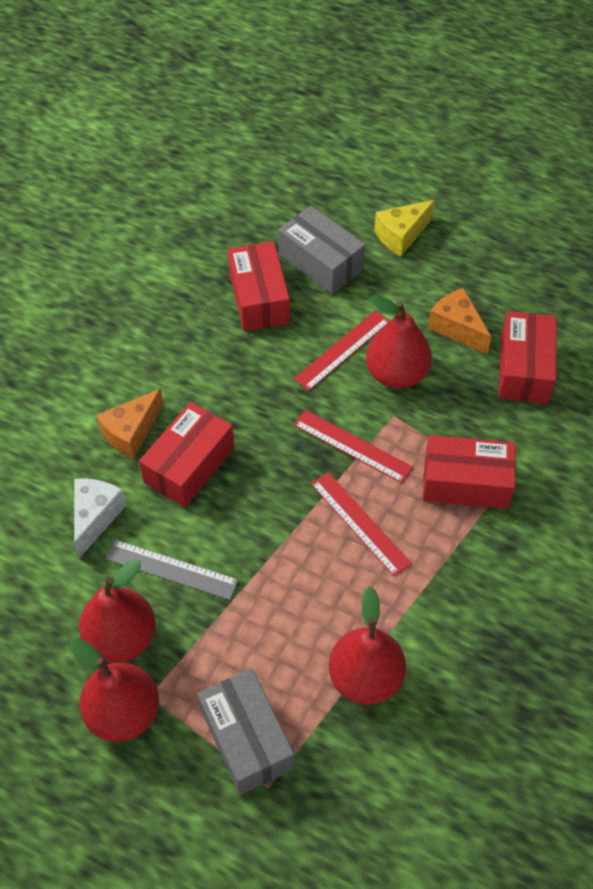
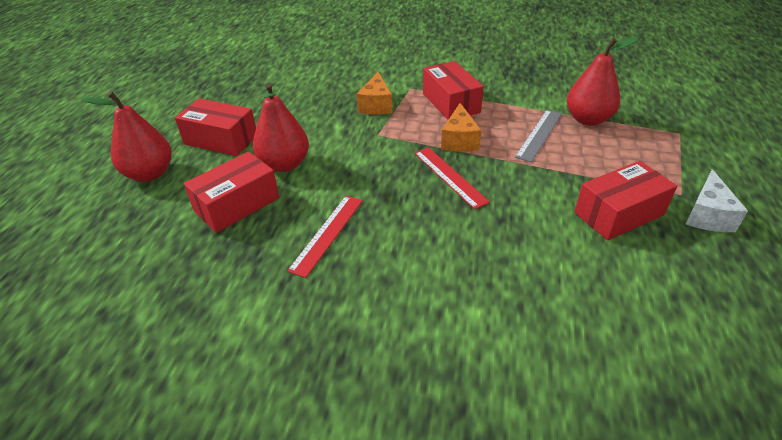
grey box: 2 -> 0
red pear: 4 -> 3
red ruler: 3 -> 2
yellow cheese: 1 -> 0

